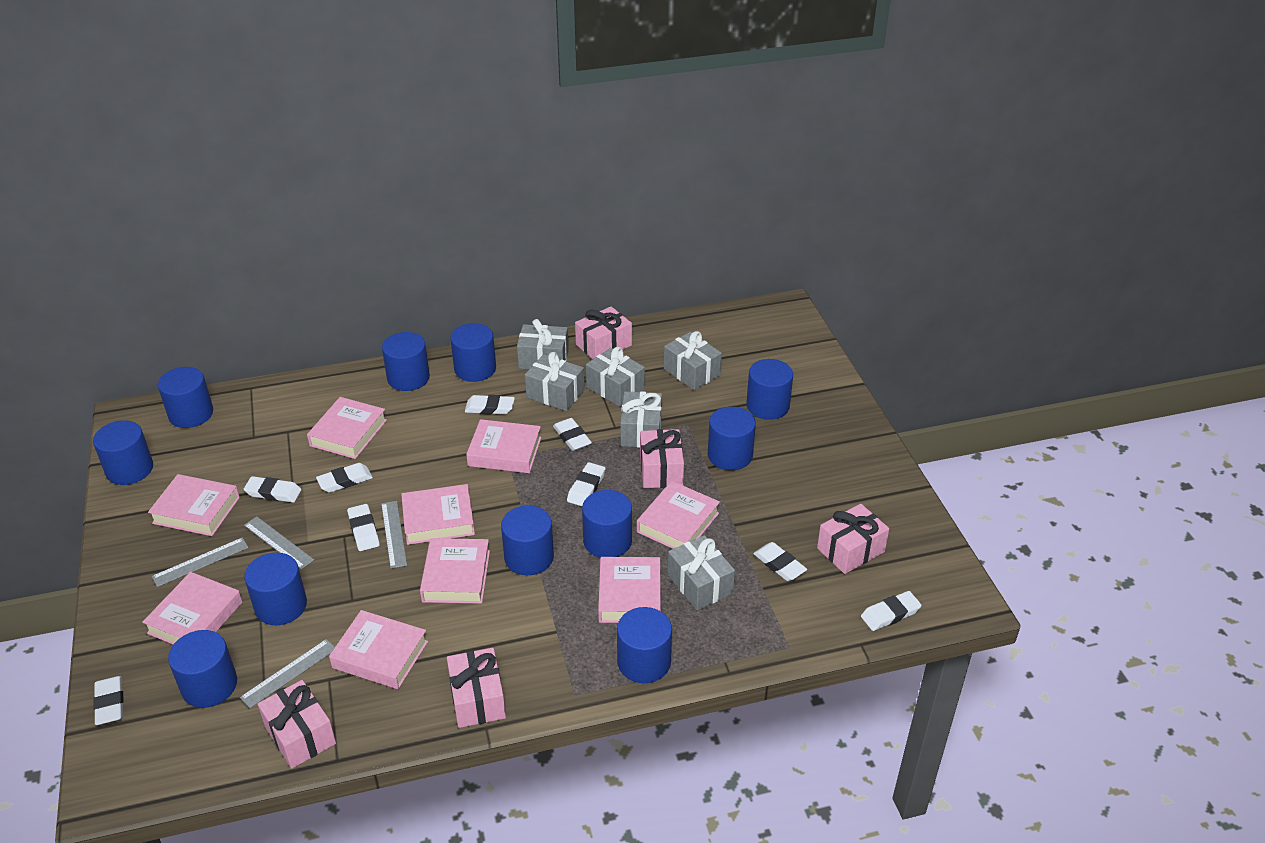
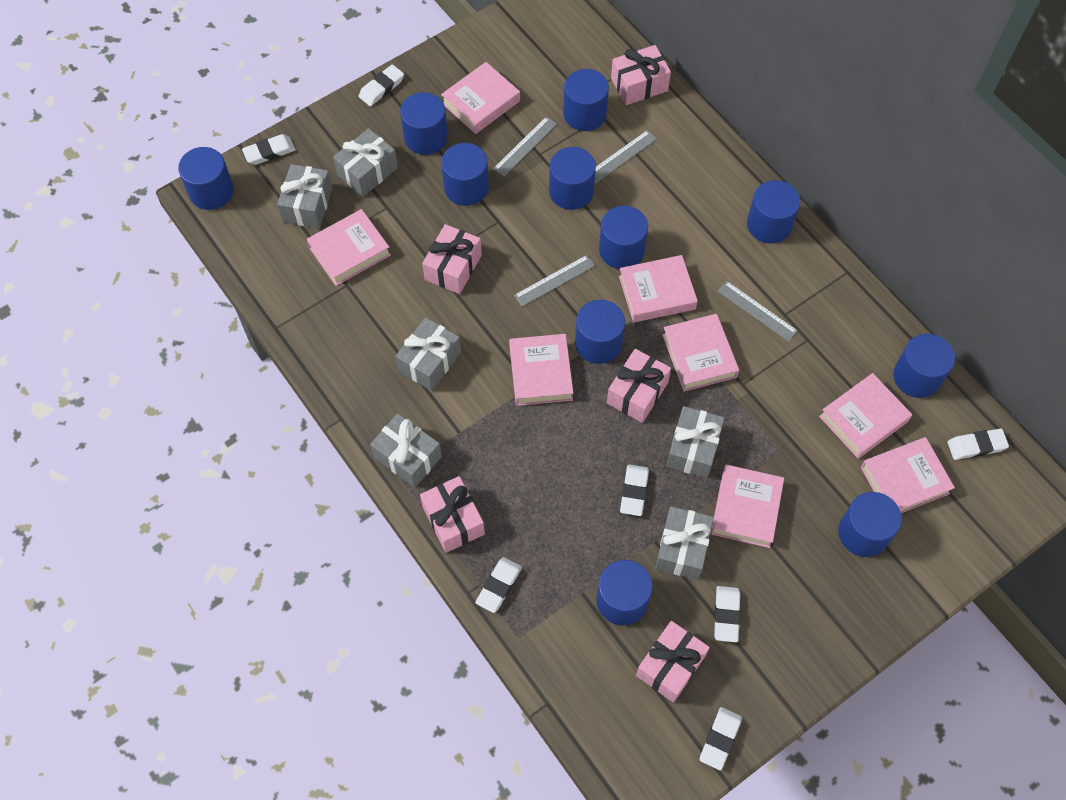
pink book: 9 -> 8
white eraser: 9 -> 7

